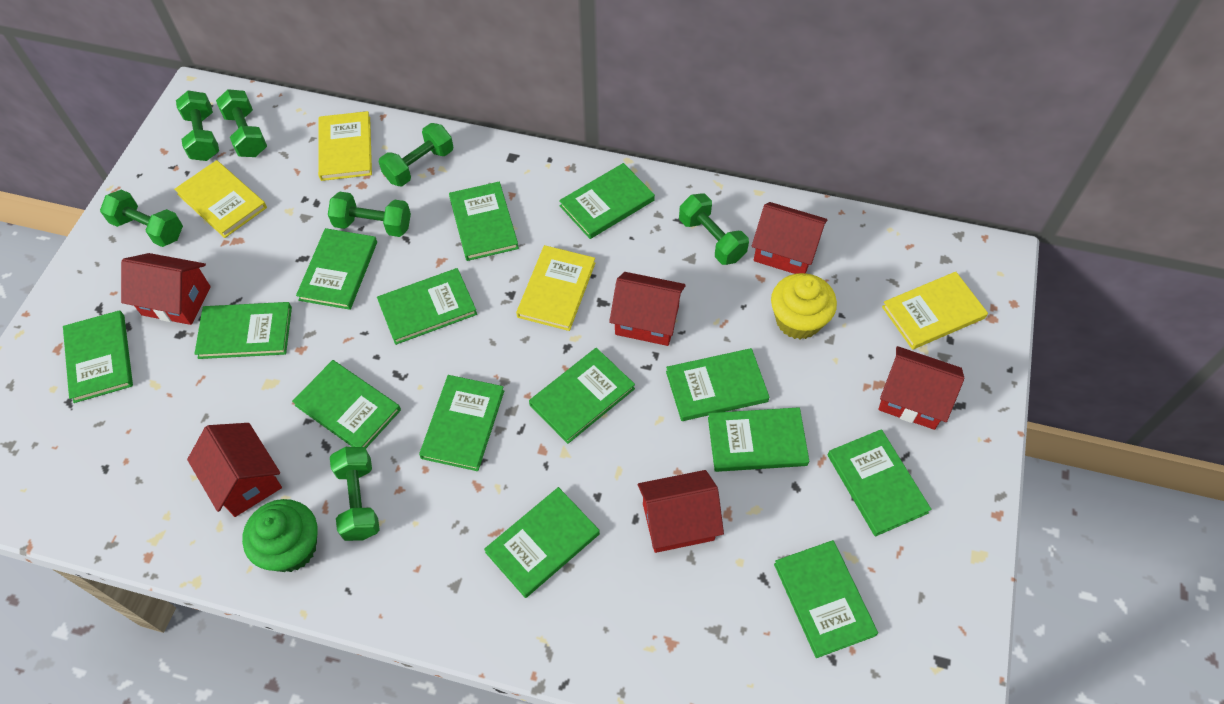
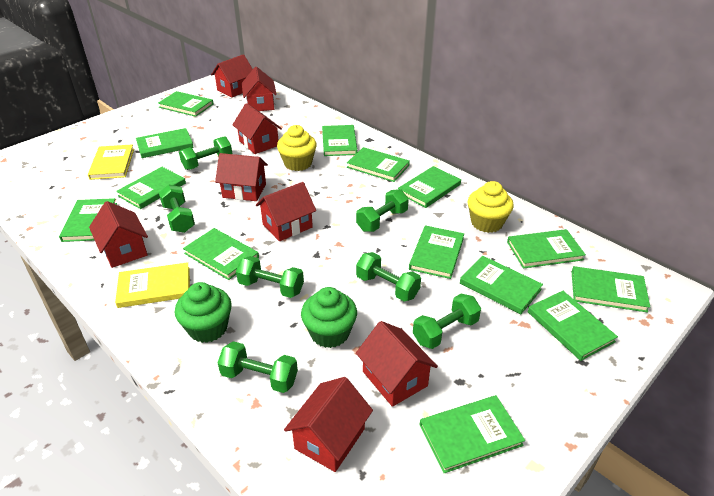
green cupcake: 1 -> 2
red house: 6 -> 8
yellow book: 4 -> 2
yellow cupcake: 1 -> 2

